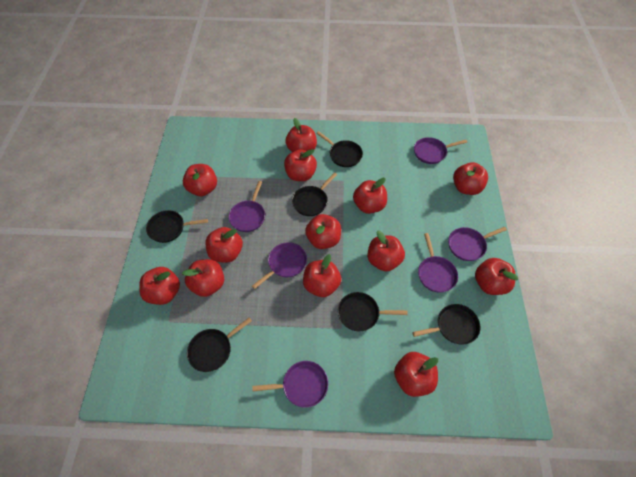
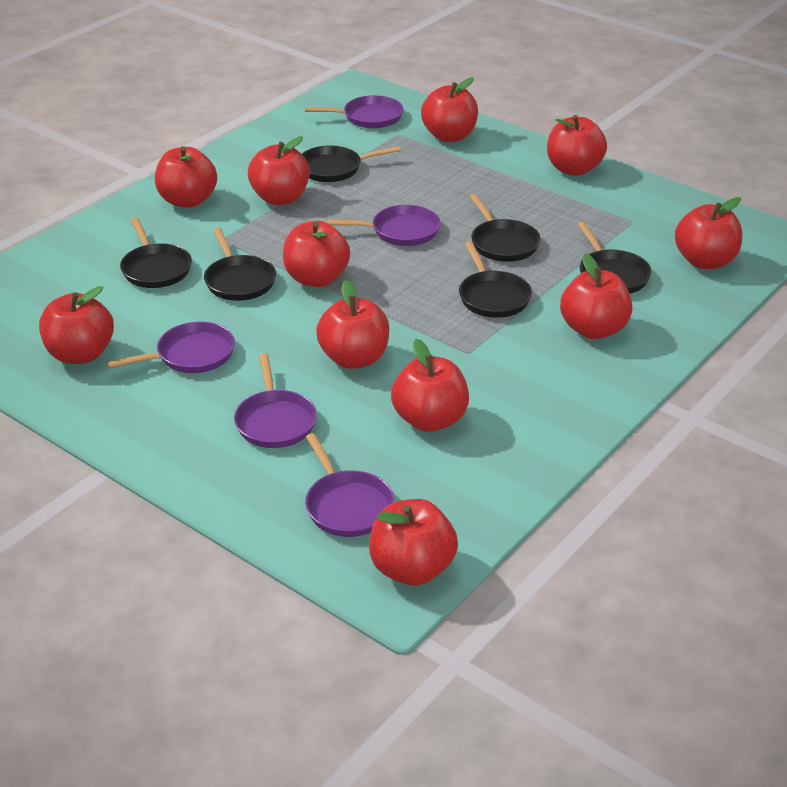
purple pan: 6 -> 5
red apple: 13 -> 11

